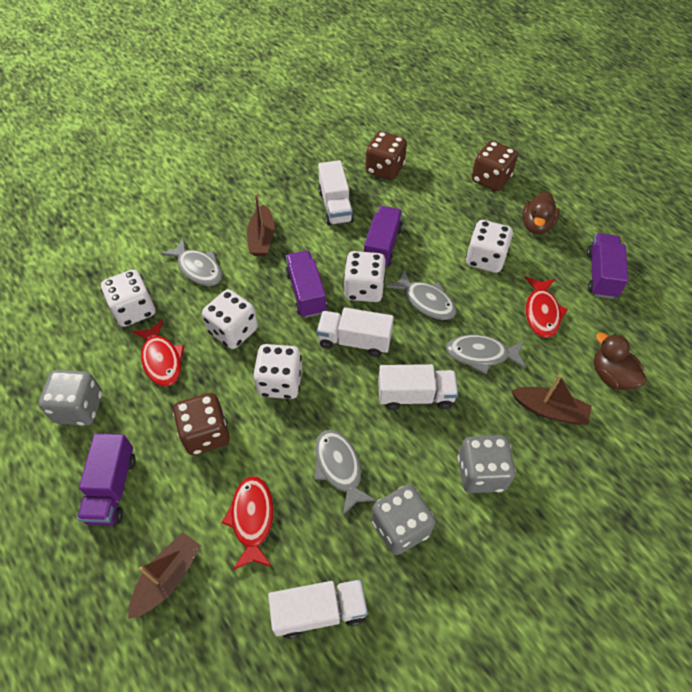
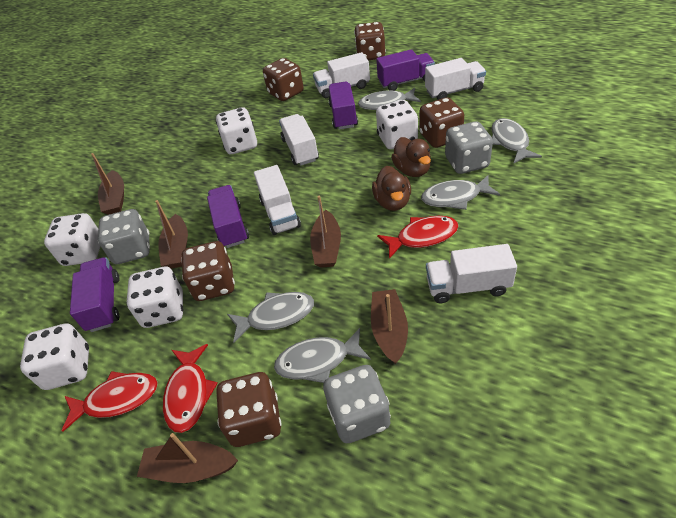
brown boat: 3 -> 5
brown dice: 3 -> 5
grey fish: 4 -> 5
white truck: 4 -> 5

